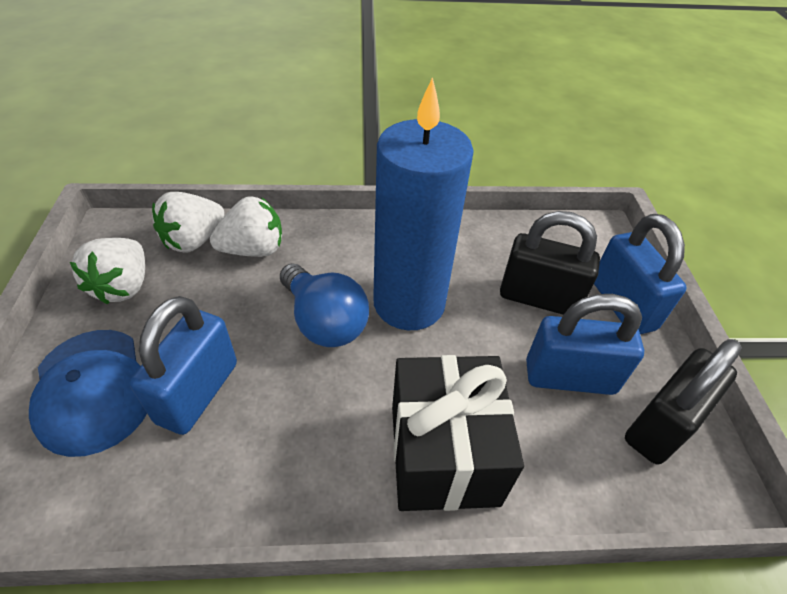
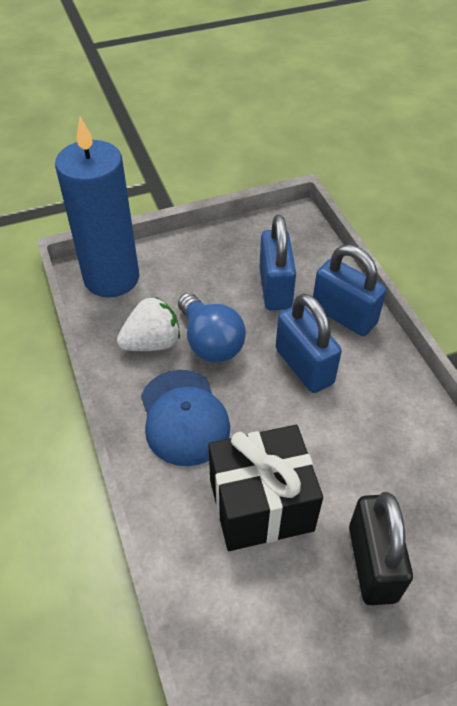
black padlock: 2 -> 1
white strawberry: 3 -> 1

